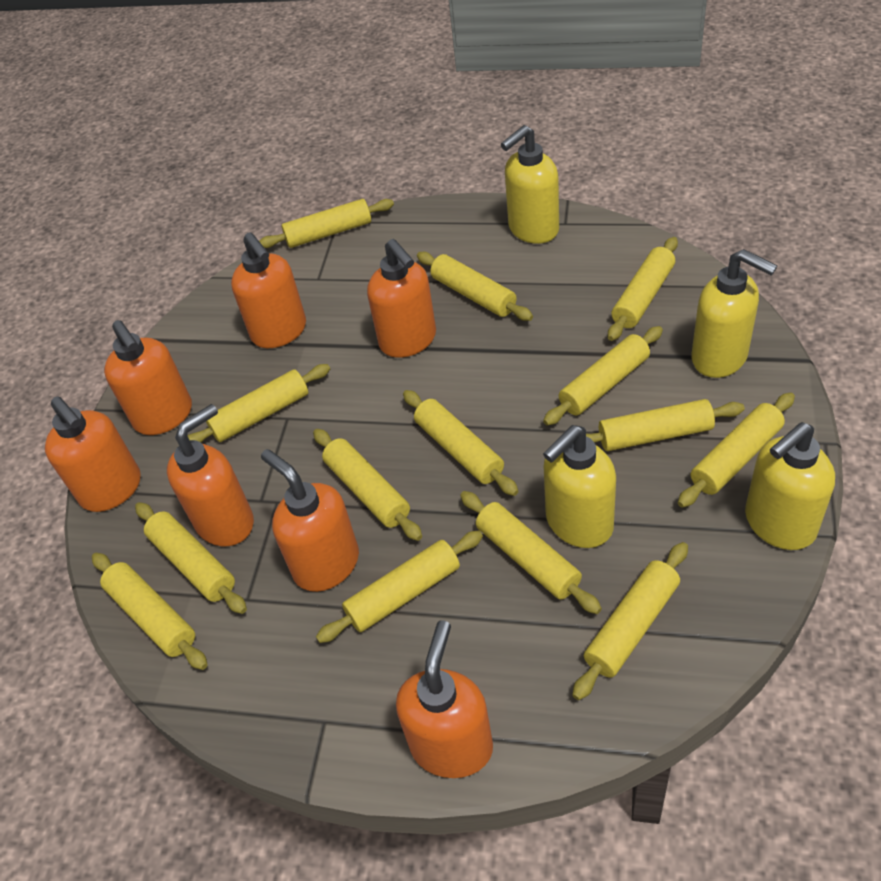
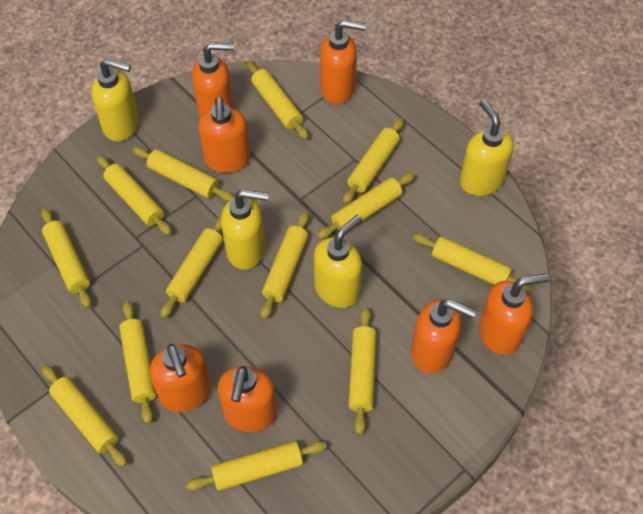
yellow rolling pin: 14 -> 13

